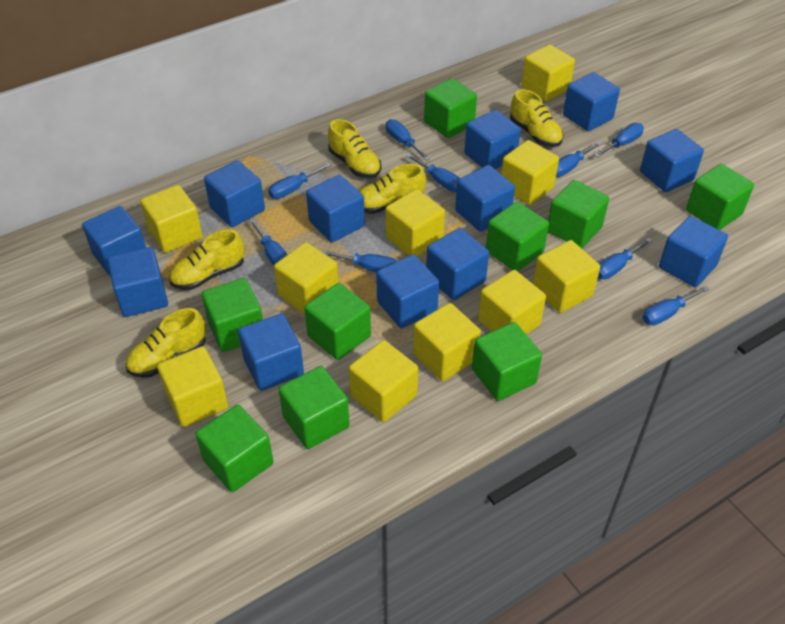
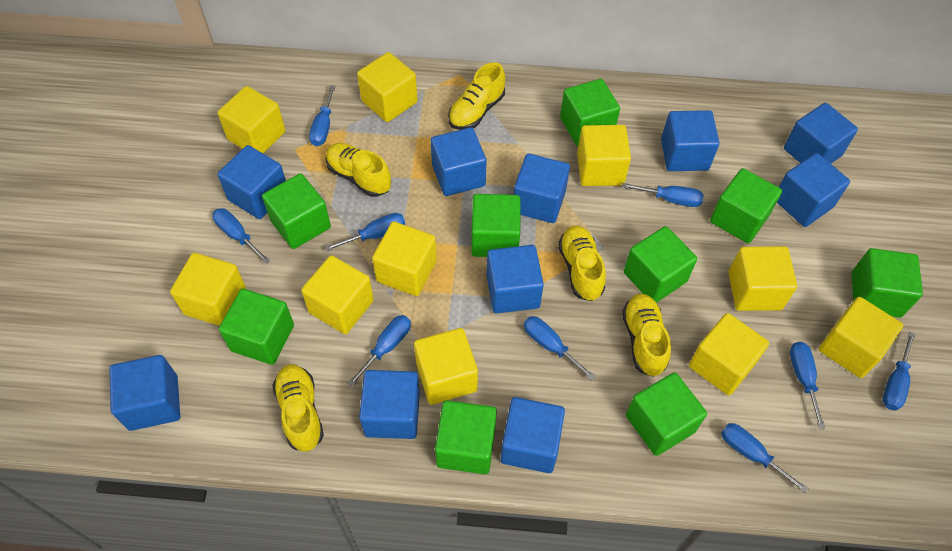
blue cube: 12 -> 10

